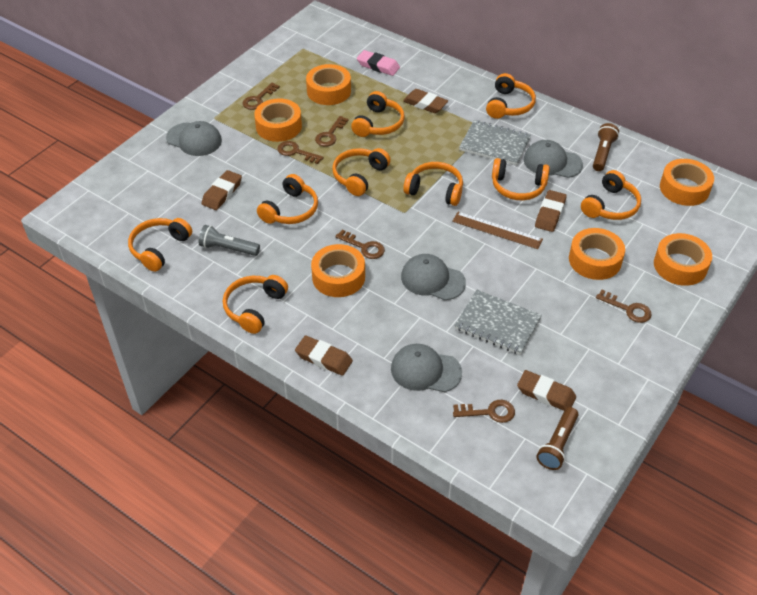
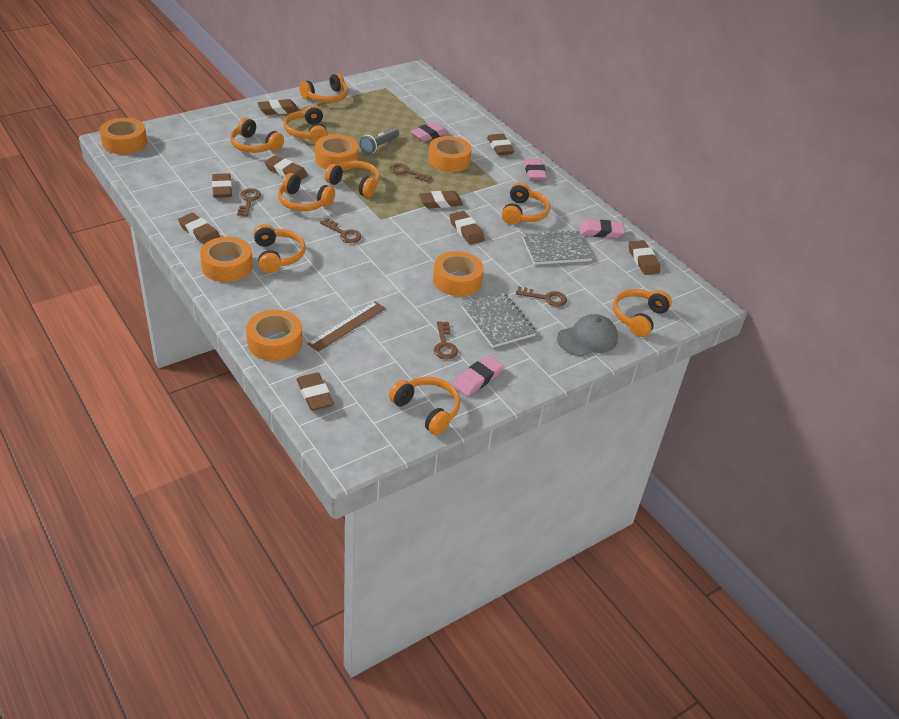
brown eraser: 5 -> 9
brown flashlight: 2 -> 0
brown key: 6 -> 5
grey cap: 4 -> 1
pink eraser: 1 -> 4

